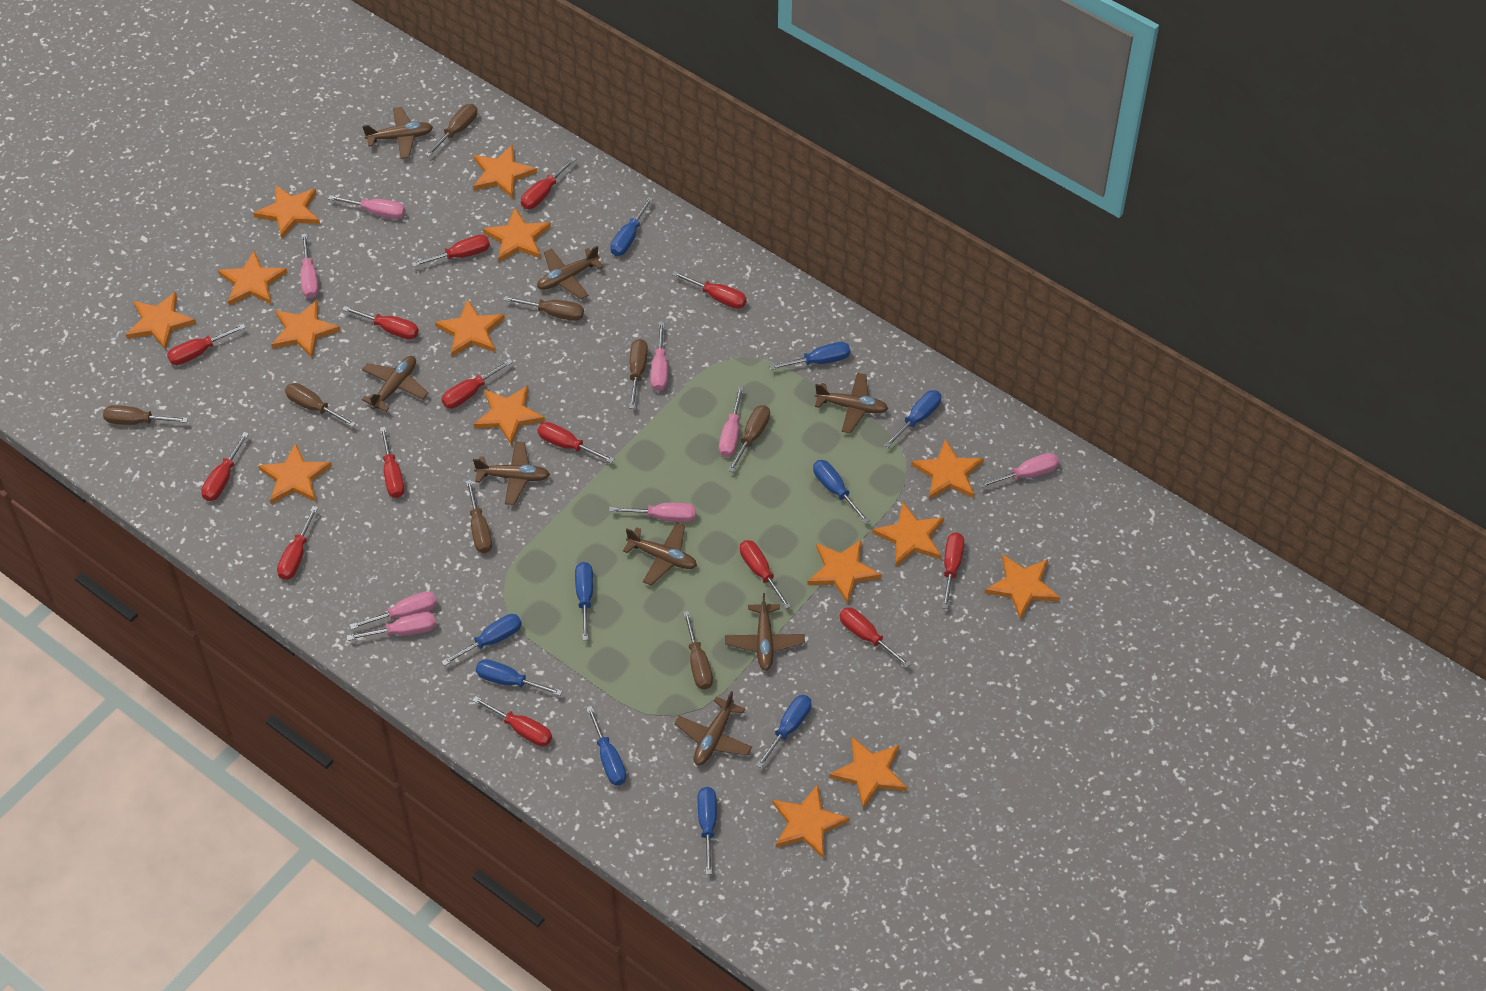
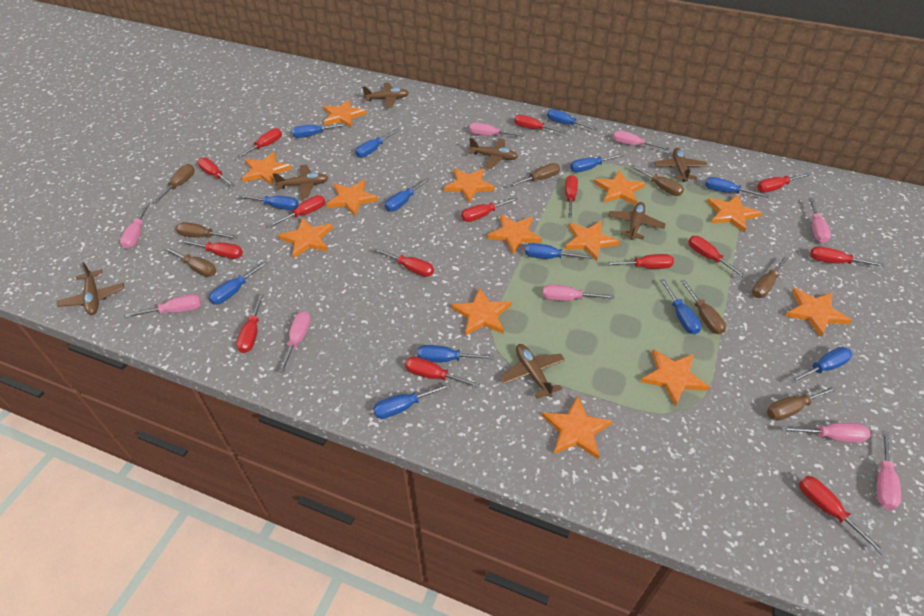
blue screwdriver: 10 -> 13
brown plane: 8 -> 7
orange star: 15 -> 13
pink screwdriver: 8 -> 9
red screwdriver: 14 -> 15

